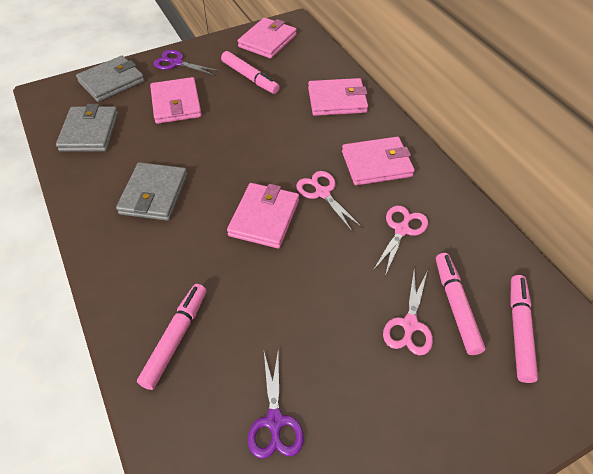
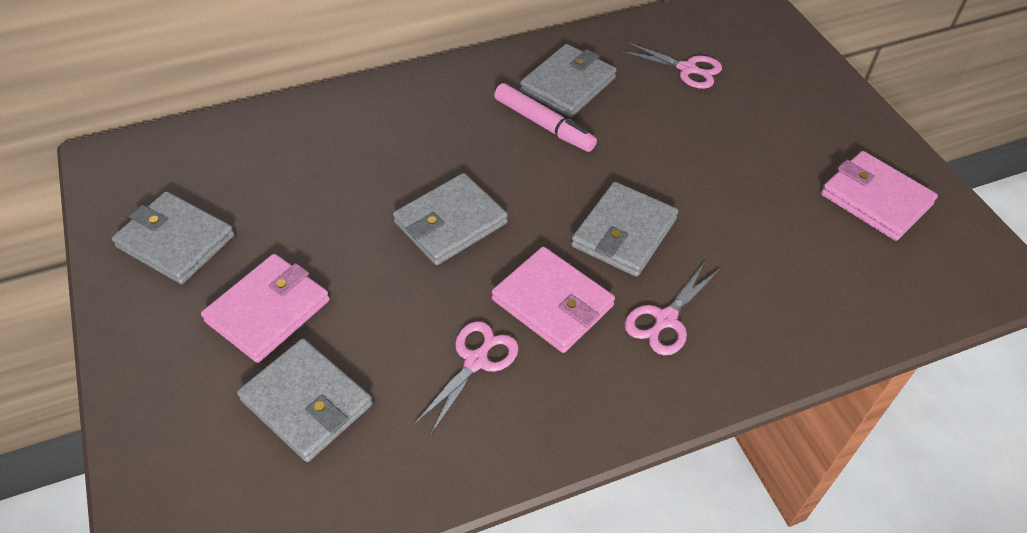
grey wallet: 3 -> 5
pink marker: 4 -> 1
pink wallet: 5 -> 3
purple scissors: 2 -> 0

